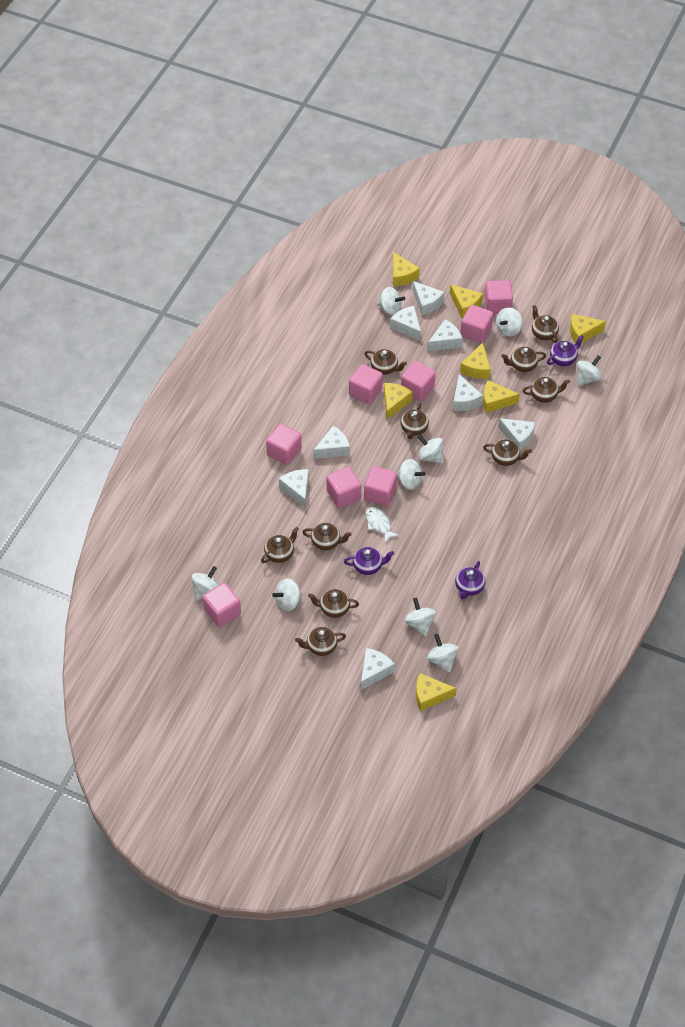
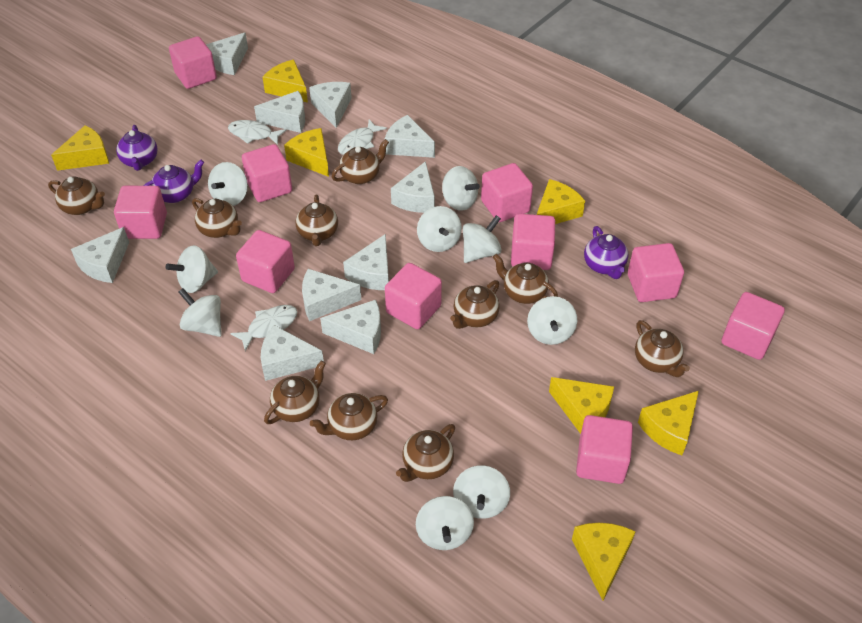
pink cube: 8 -> 10
white cheese: 8 -> 10
white fish: 1 -> 3

